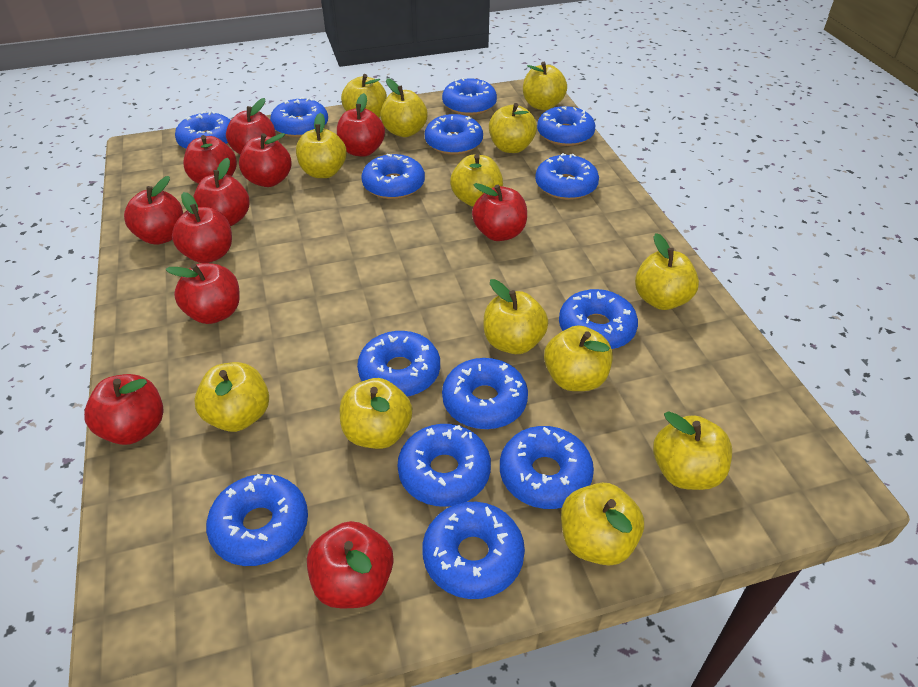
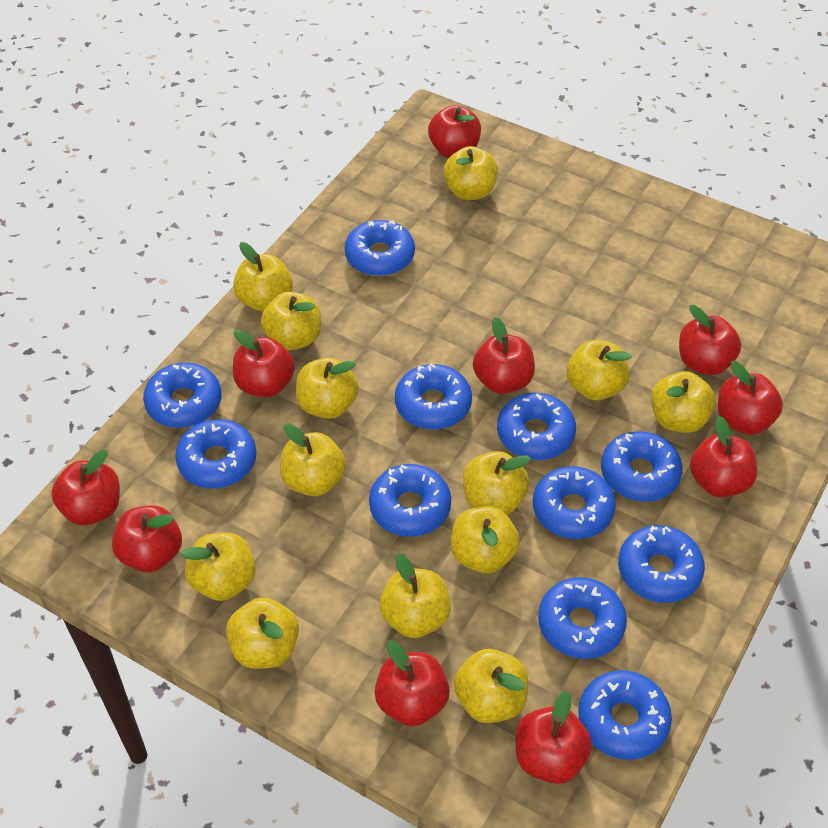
blue donut: 14 -> 11
red apple: 11 -> 10

